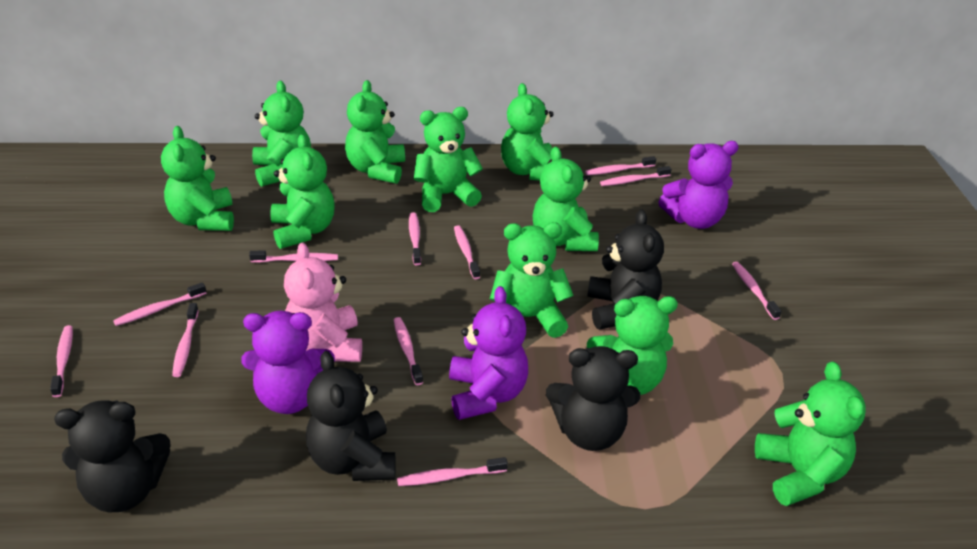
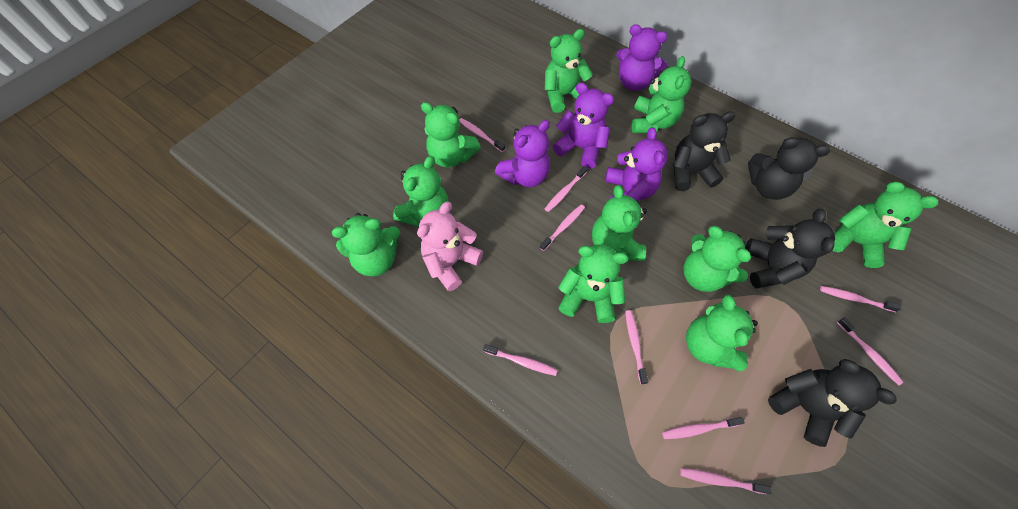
pink toothbrush: 11 -> 9
purple teddy bear: 3 -> 4

